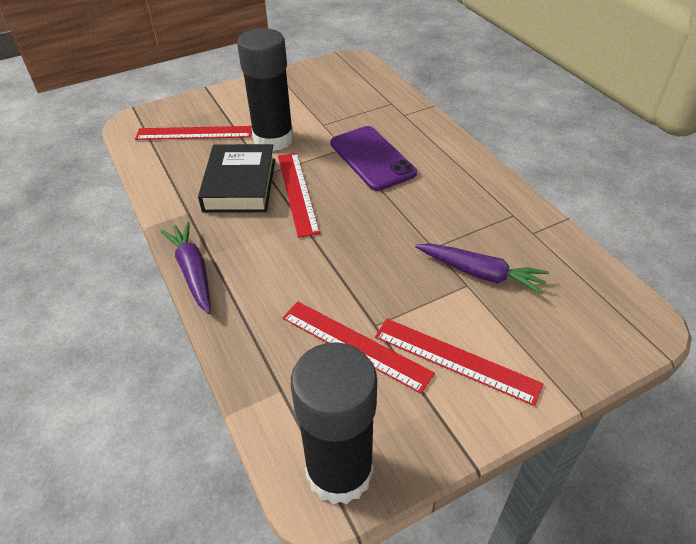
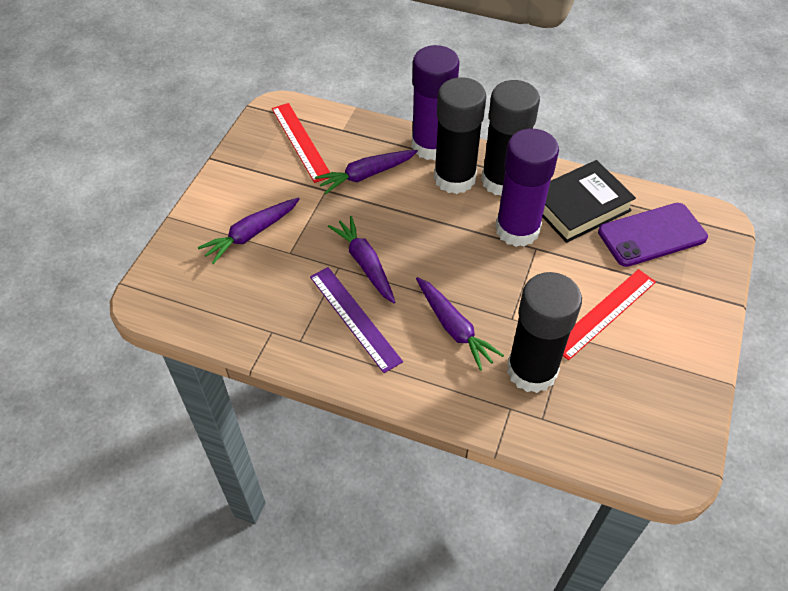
black glue stick: 2 -> 3
purple carrot: 2 -> 4
purple glue stick: 0 -> 2
purple ruler: 0 -> 1
red ruler: 4 -> 2

